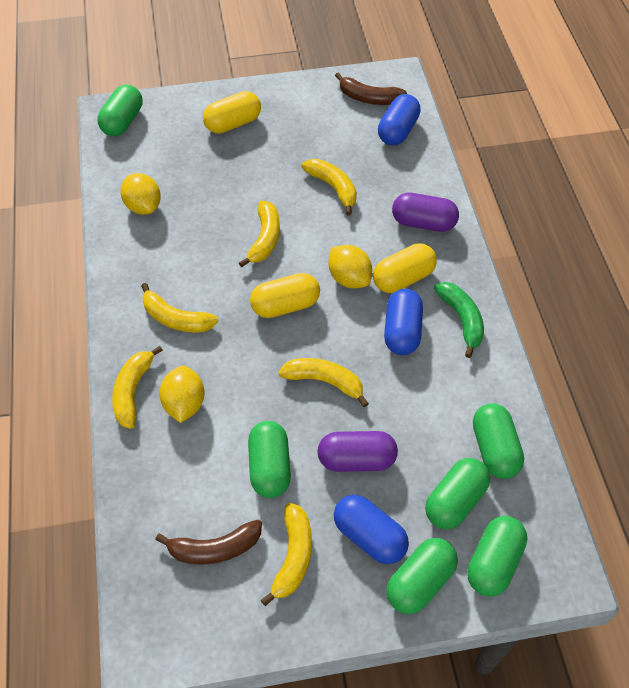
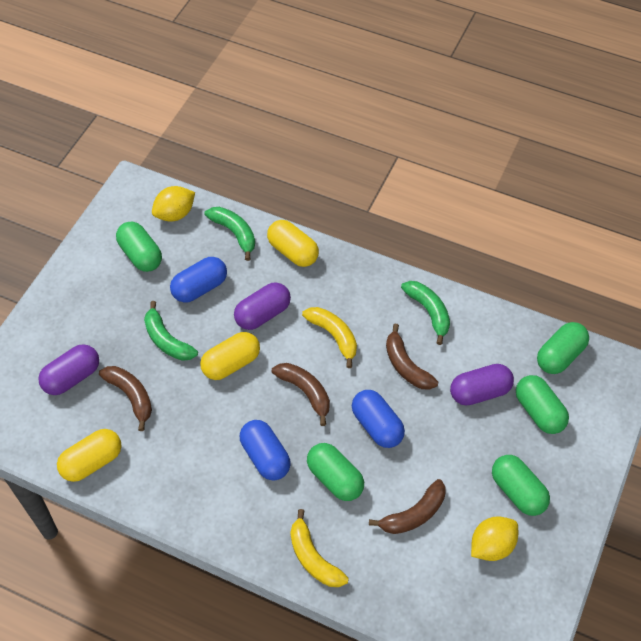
brown banana: 2 -> 4
green banana: 1 -> 3
green capsule: 6 -> 5
purple capsule: 2 -> 3
yellow banana: 6 -> 2
yellow lemon: 3 -> 2

